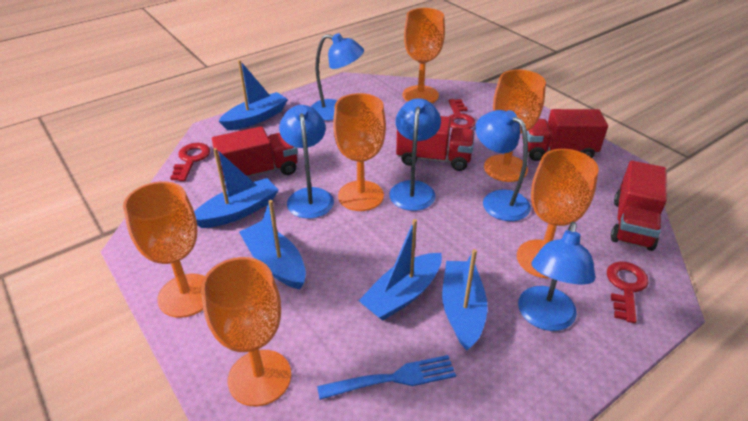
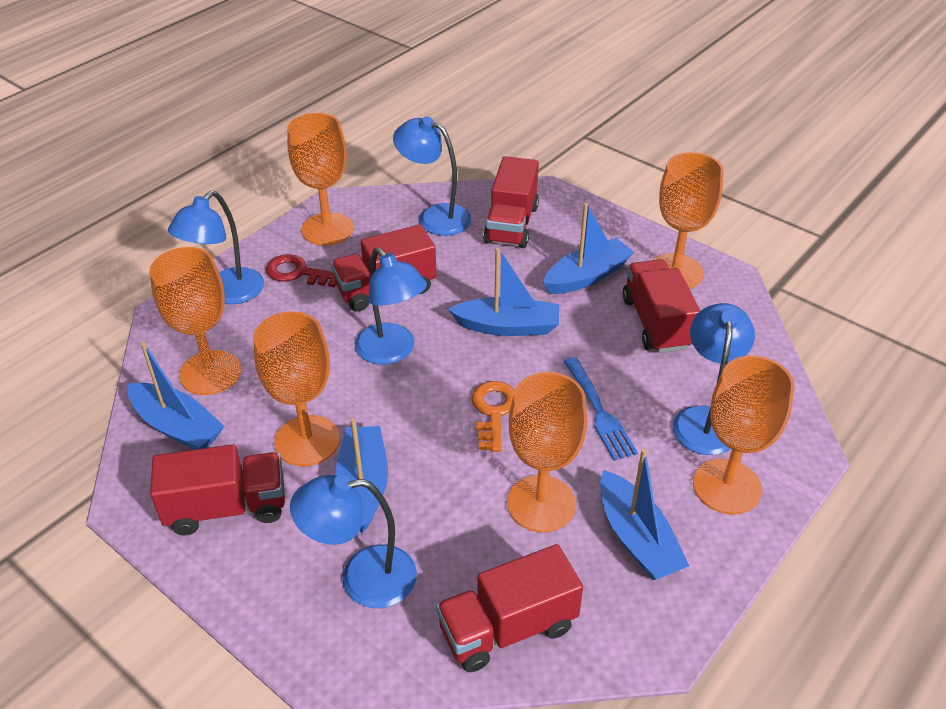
orange key: 0 -> 1
red key: 3 -> 1
red truck: 4 -> 5

